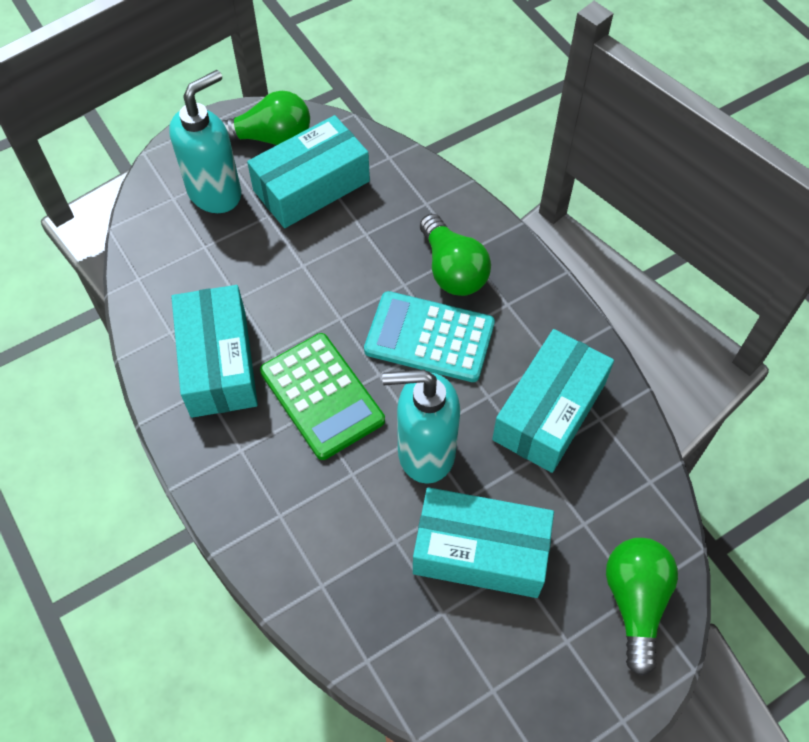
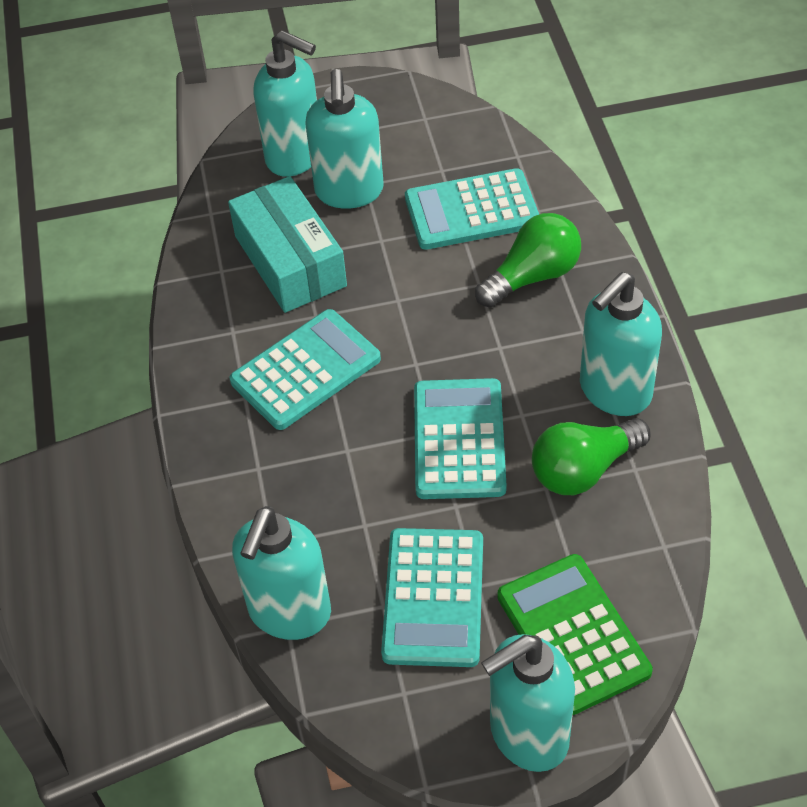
green light bulb: 3 -> 2
turquoise box: 4 -> 1
turquoise calculator: 1 -> 4
turquoise soap dispenser: 2 -> 5

